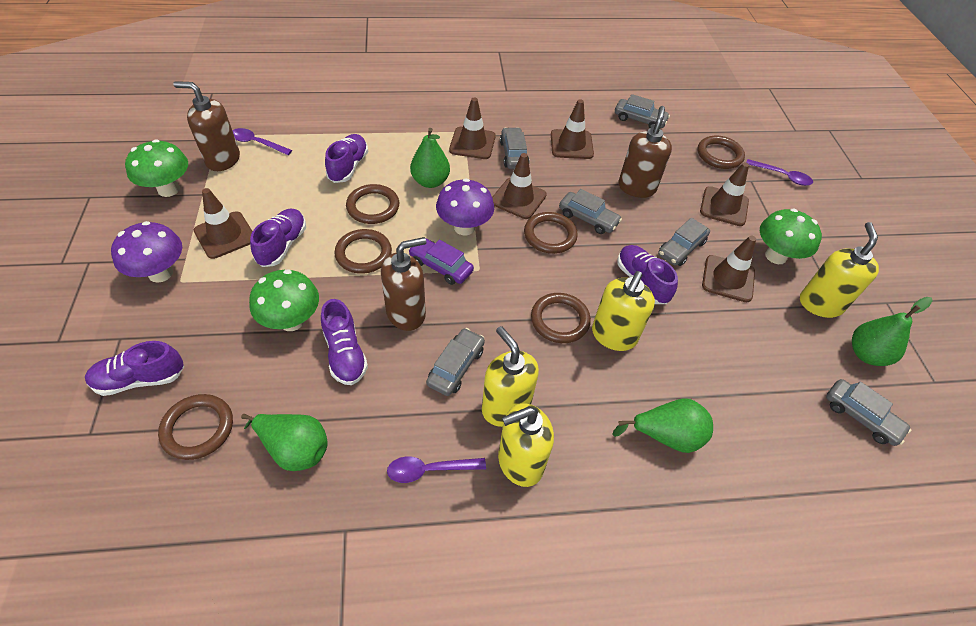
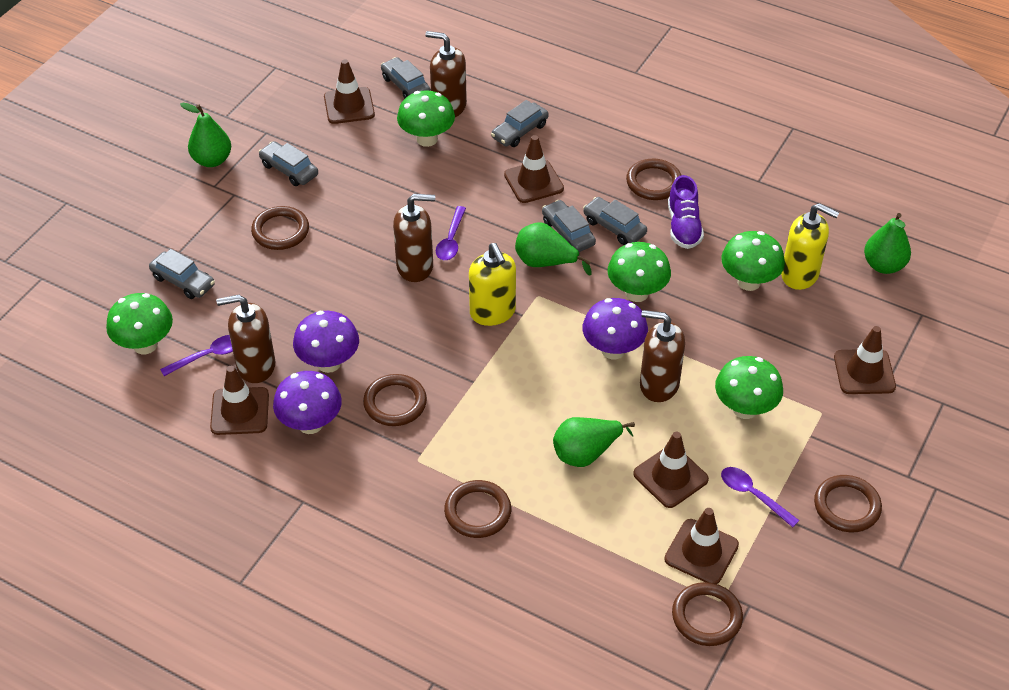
brown soap dispenser: 3 -> 4
green mushroom: 3 -> 5
purple car: 1 -> 0
purple mushroom: 2 -> 3
purple shoe: 5 -> 1
yellow soap dispenser: 4 -> 2

